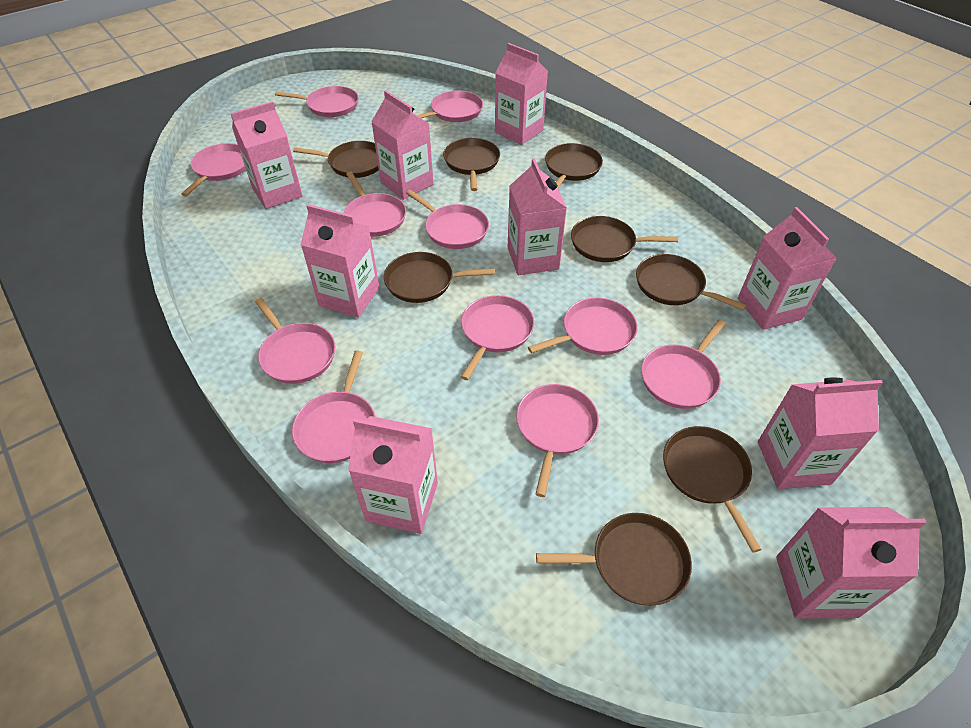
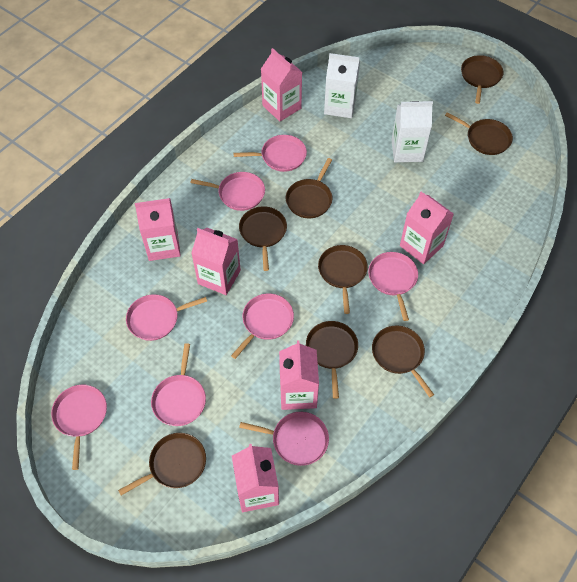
pink carton: 9 -> 6
pink pan: 11 -> 8
white carton: 0 -> 2

